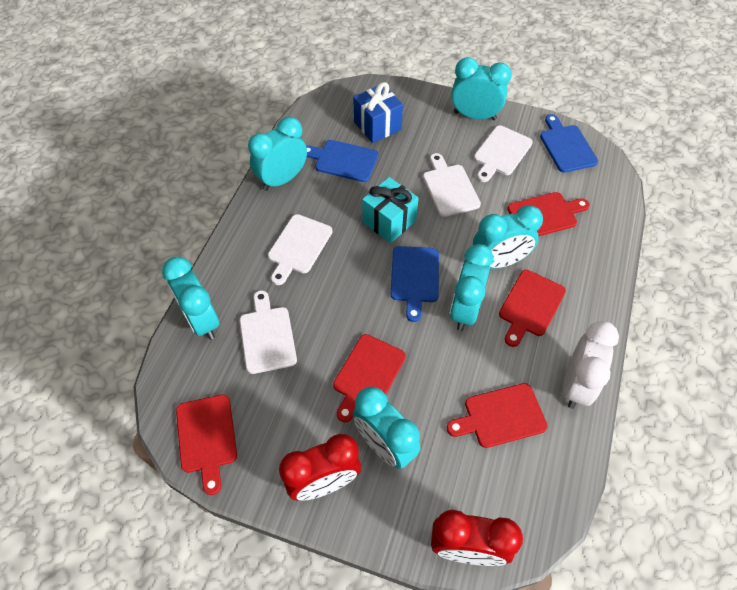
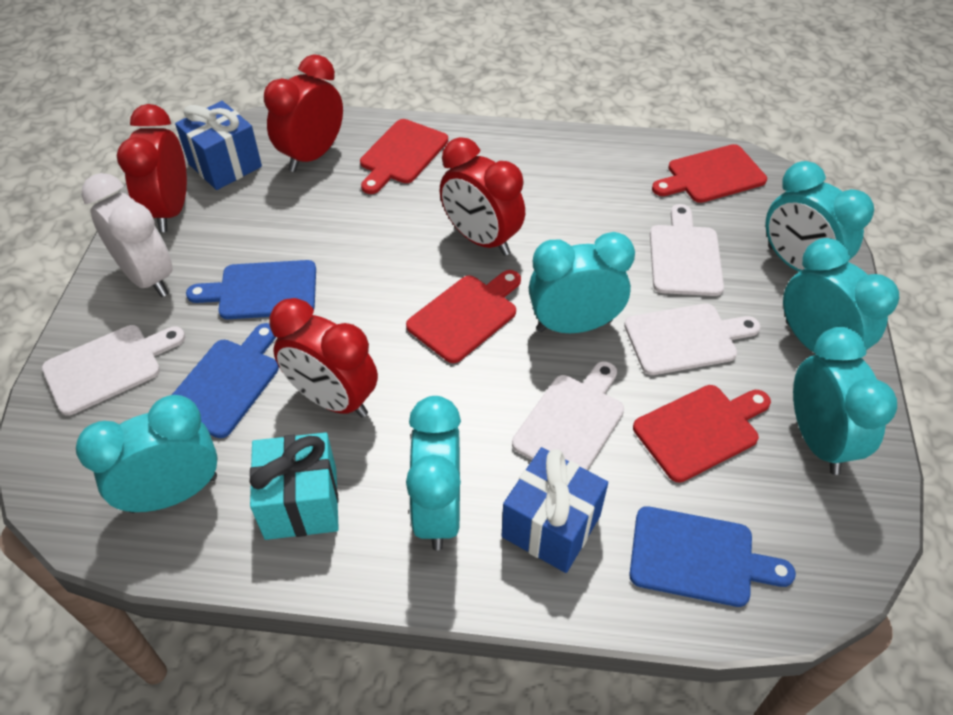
blue gift: 1 -> 2
red clock: 2 -> 4
red cutting board: 5 -> 4

